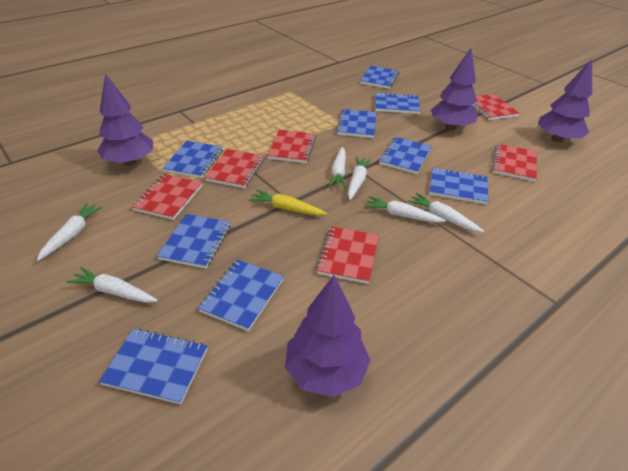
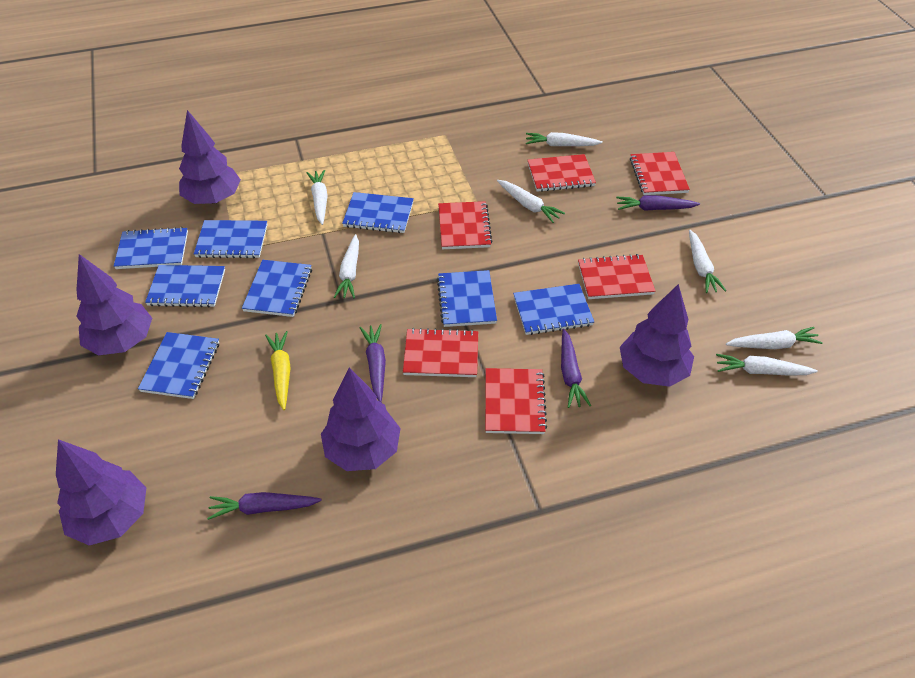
blue notebook: 9 -> 8
purple carrot: 0 -> 4
purple tree: 4 -> 5
white carrot: 6 -> 7

